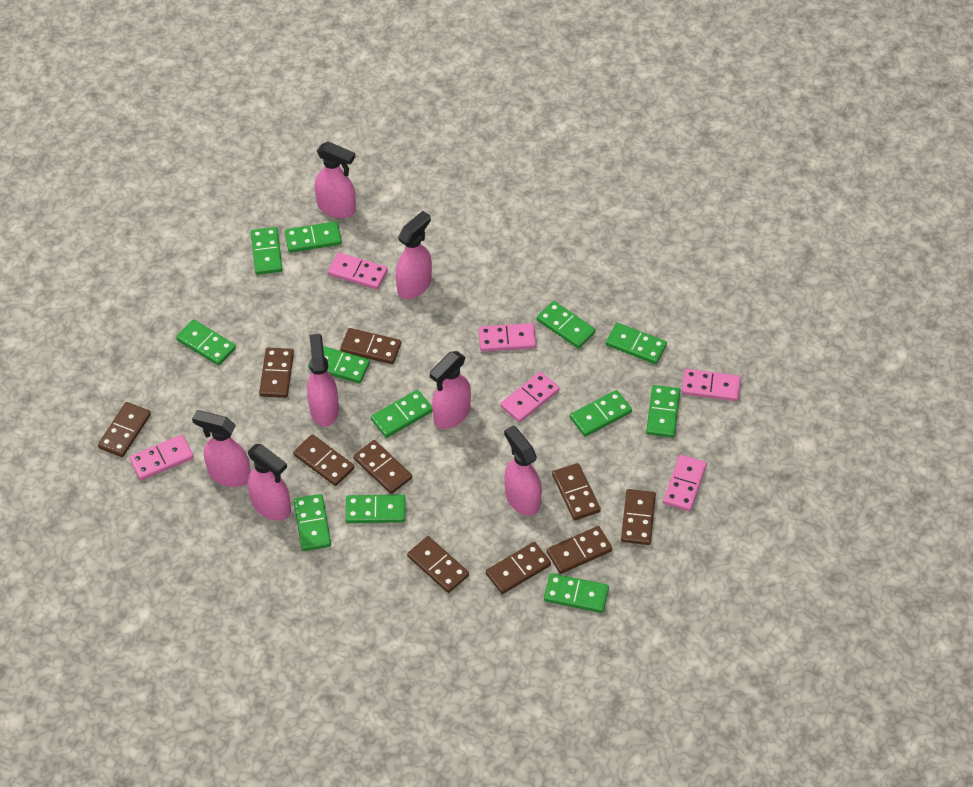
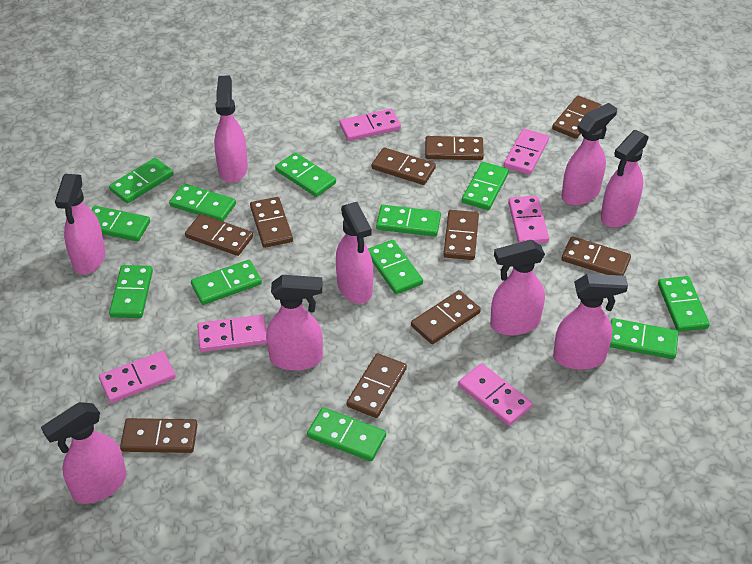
pink spray bottle: 7 -> 9

